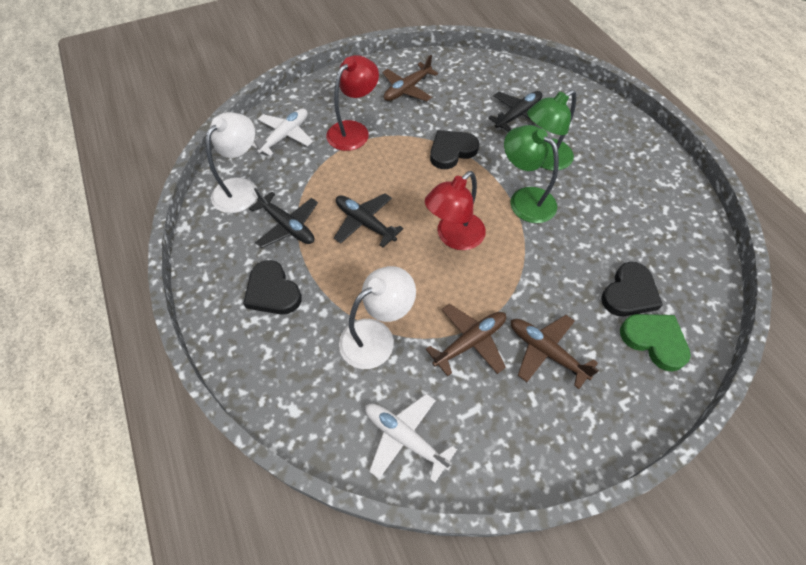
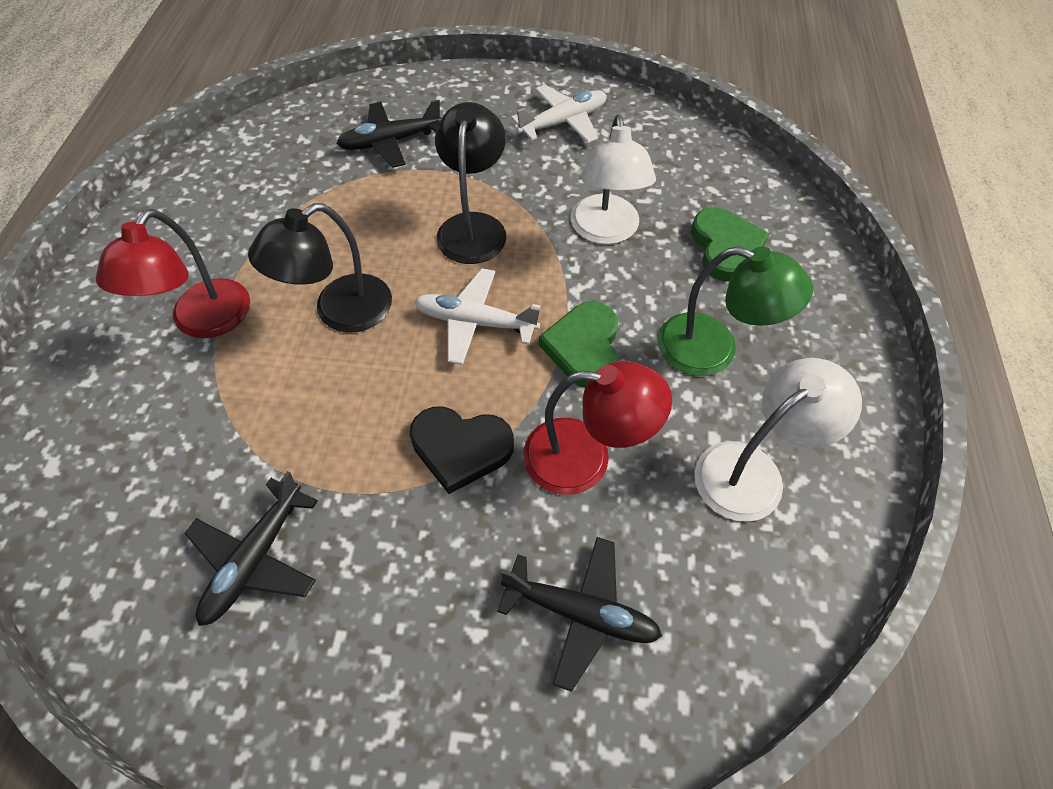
black heart: 3 -> 1
black lamp: 0 -> 2
brown plane: 3 -> 0
green heart: 1 -> 2
green lamp: 2 -> 1

